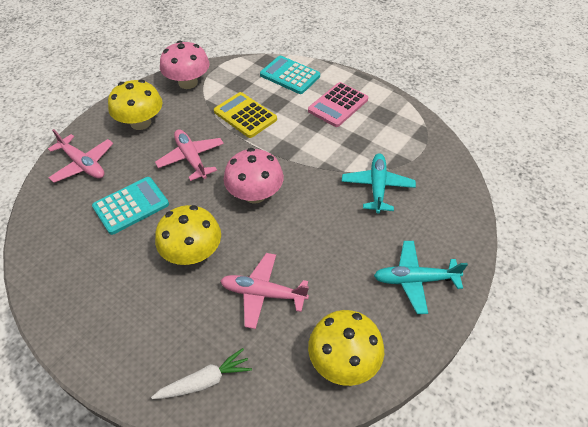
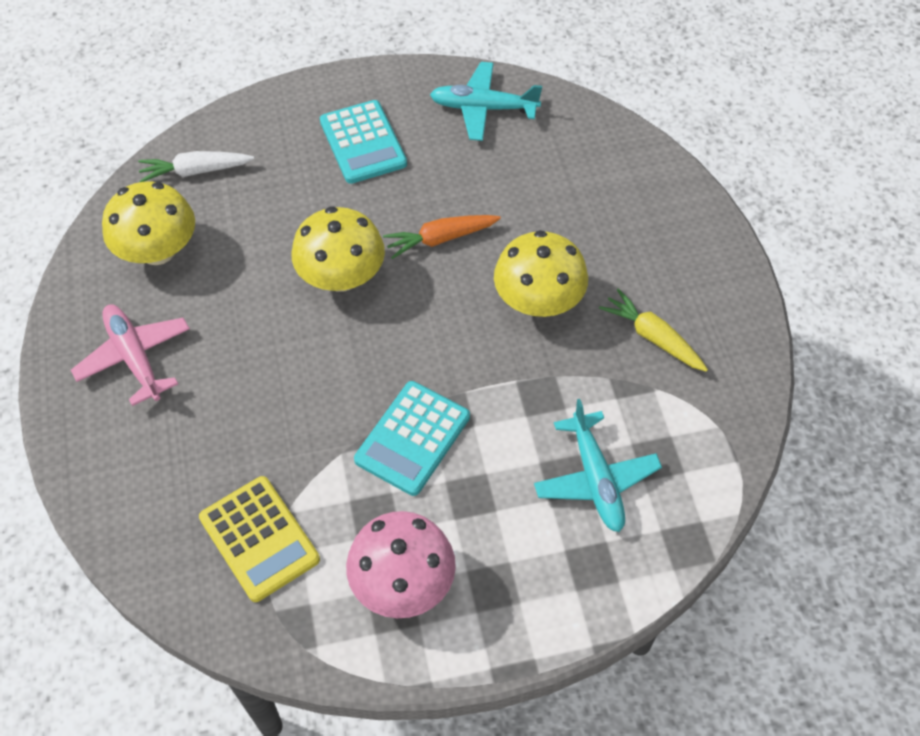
orange carrot: 0 -> 1
pink calculator: 1 -> 0
pink mushroom: 2 -> 1
pink plane: 3 -> 1
yellow carrot: 0 -> 1

